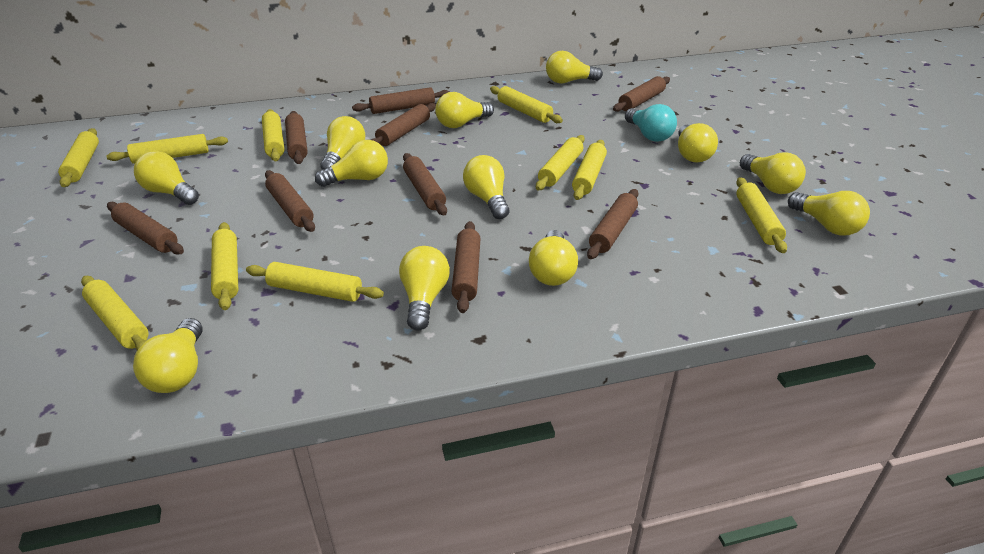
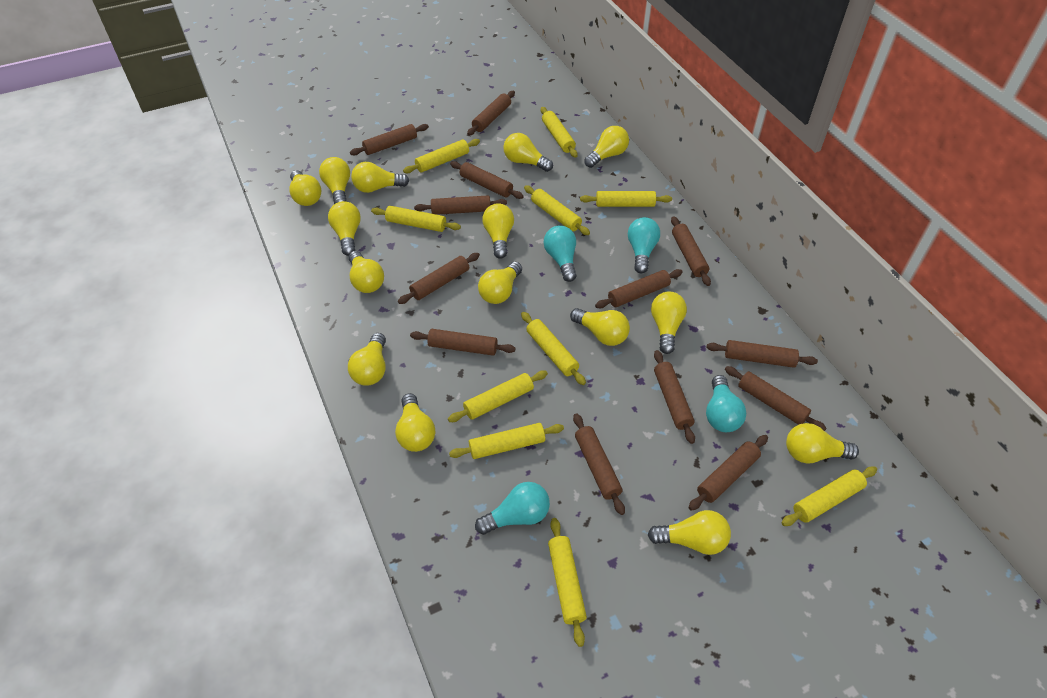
brown rolling pin: 9 -> 13
turquoise light bulb: 1 -> 4
yellow light bulb: 12 -> 15

